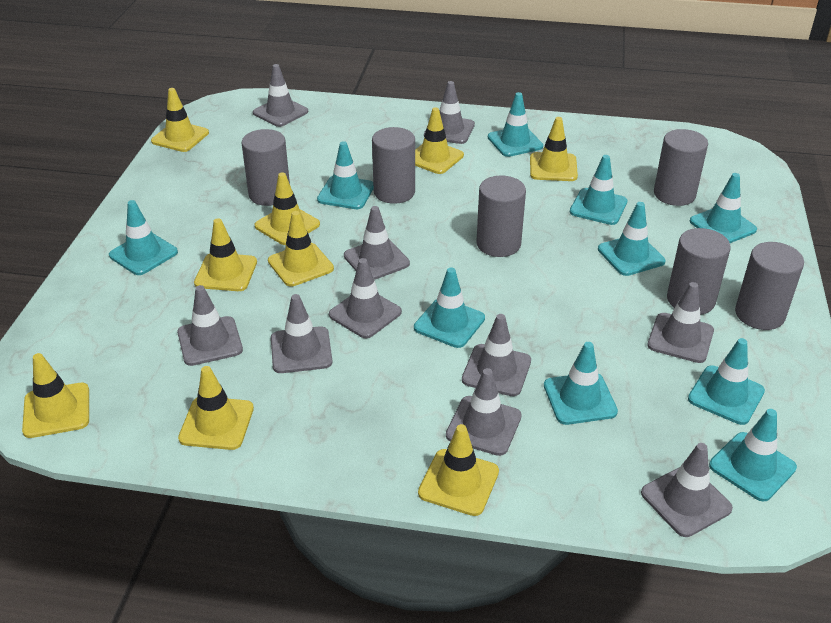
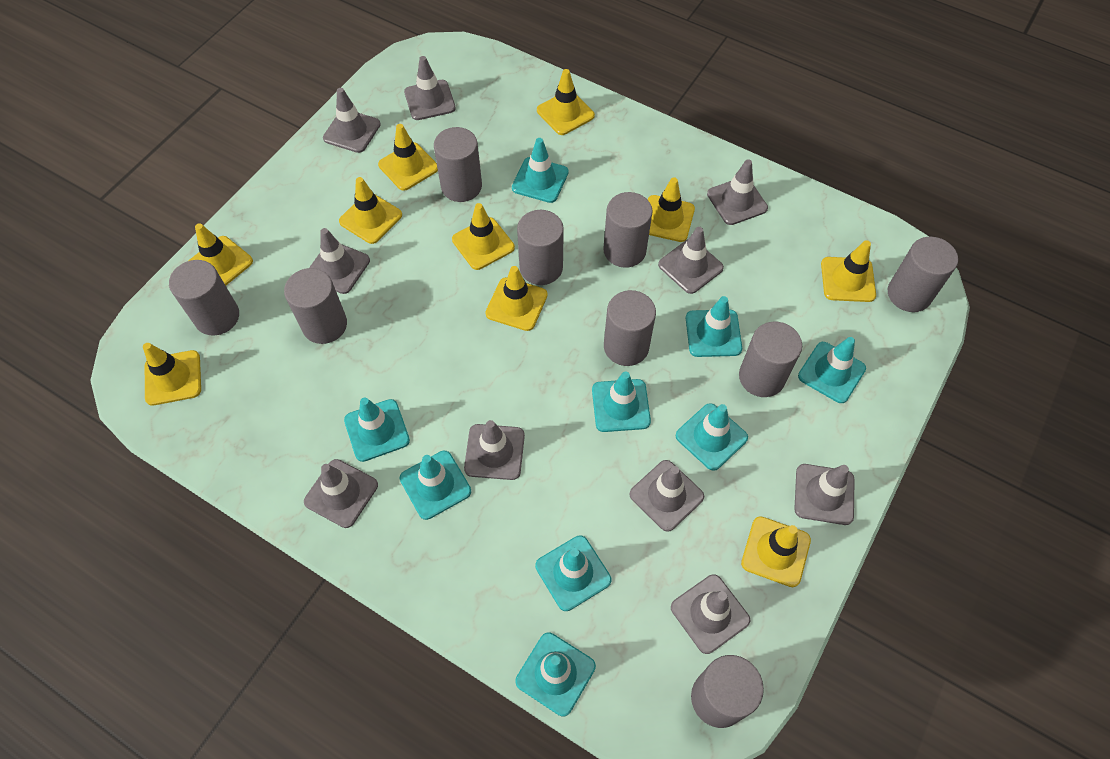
grey cylinder: 6 -> 9
turquoise traffic cone: 10 -> 9
yellow traffic cone: 9 -> 10

